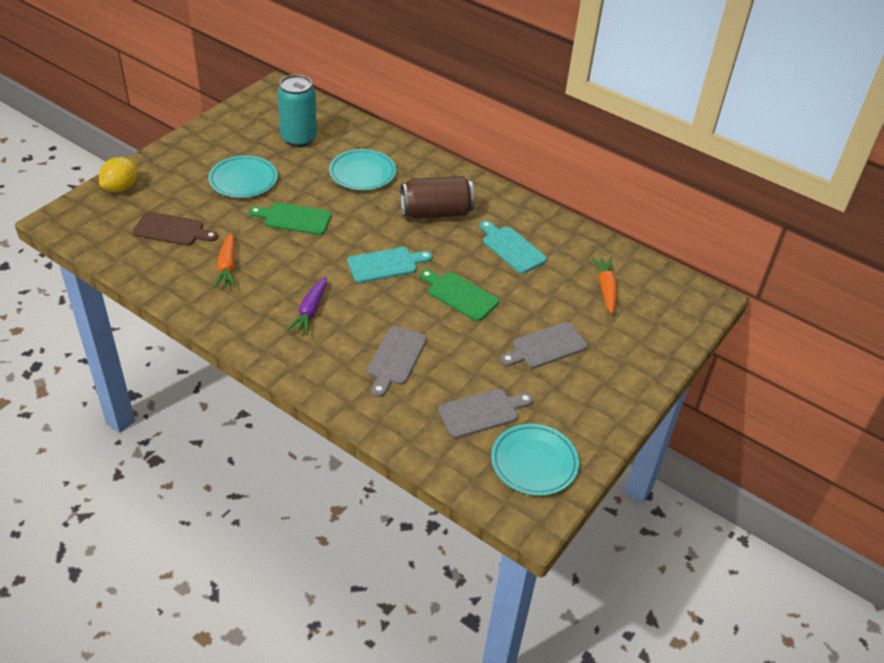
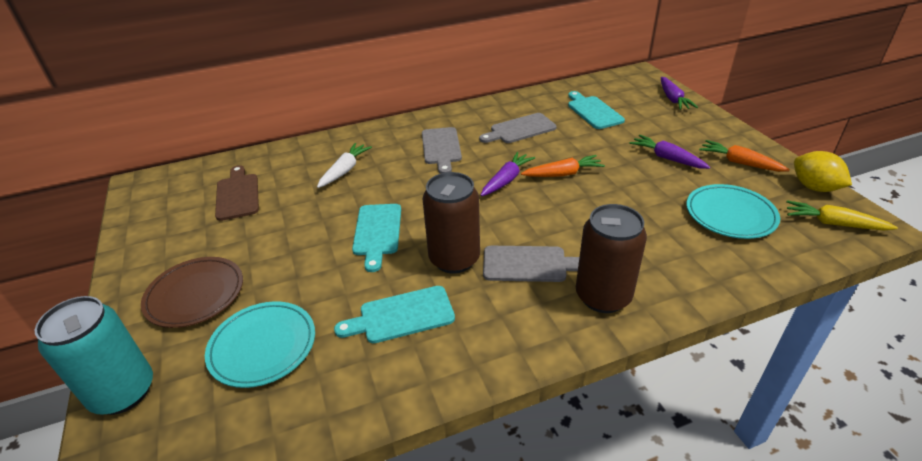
brown can: 1 -> 2
brown plate: 0 -> 1
green cutting board: 2 -> 0
purple carrot: 1 -> 3
turquoise cutting board: 2 -> 3
turquoise plate: 3 -> 2
white carrot: 0 -> 1
yellow carrot: 0 -> 1

